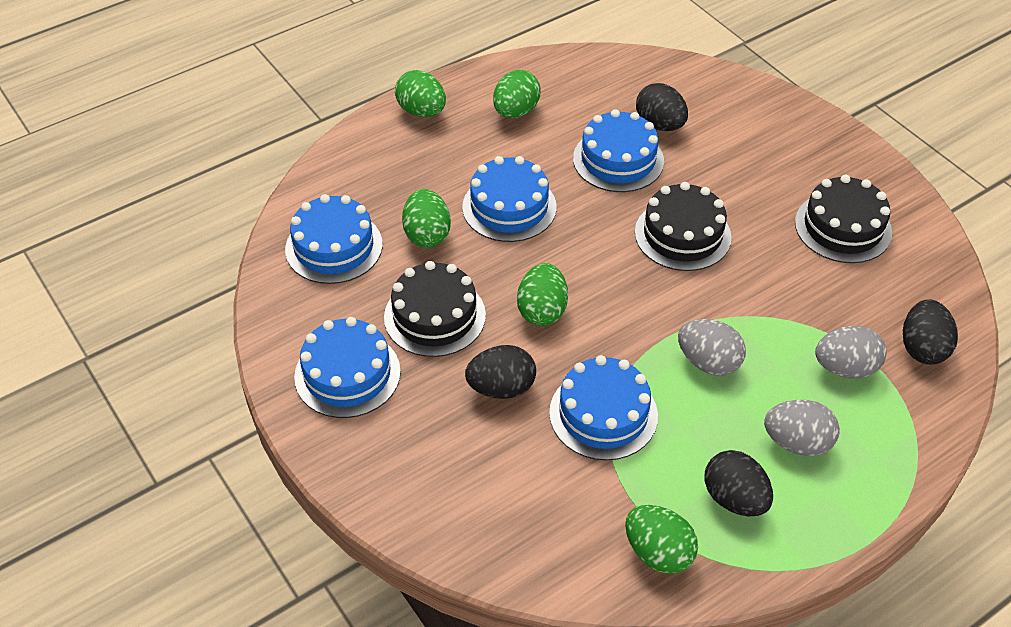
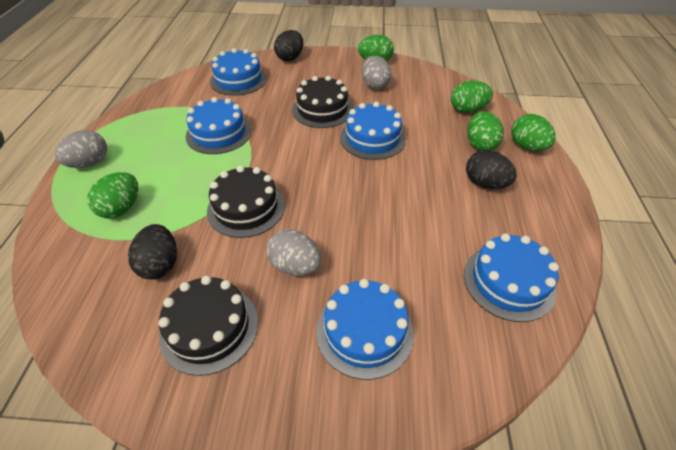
black egg: 4 -> 3

